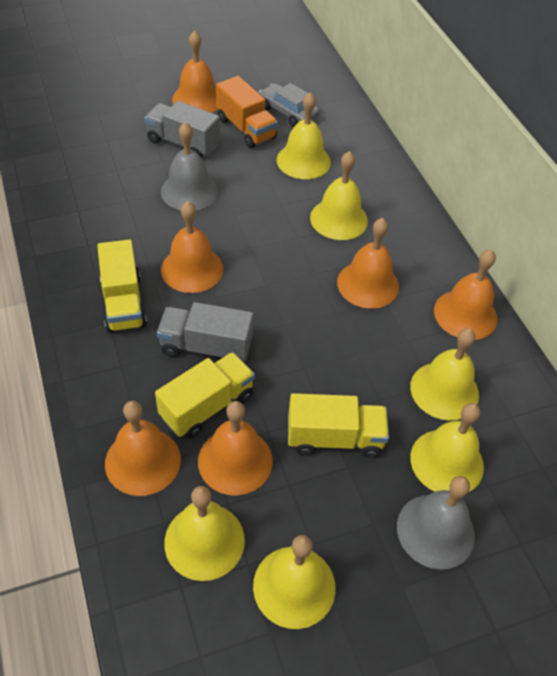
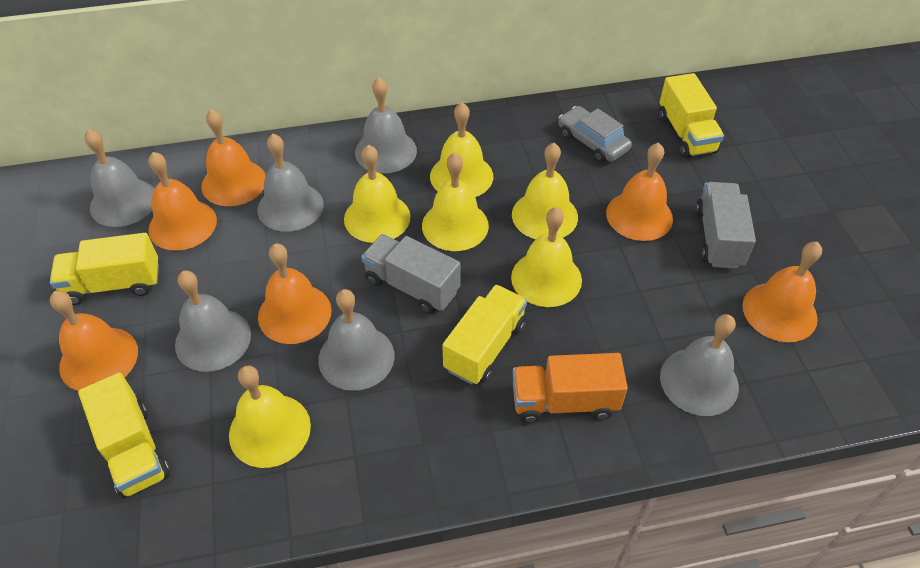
grey bell: 2 -> 6
yellow truck: 3 -> 4

